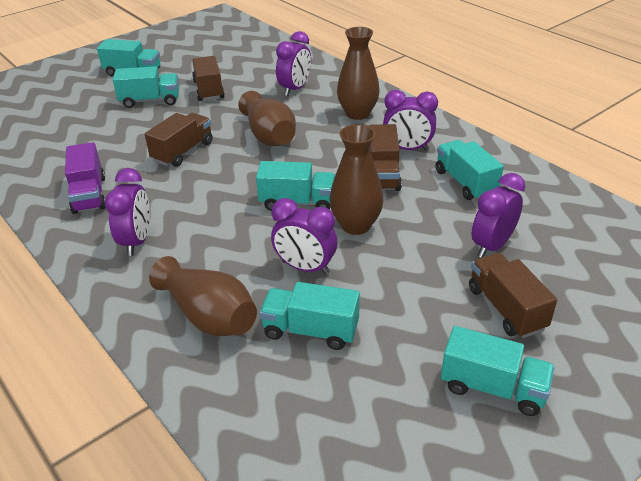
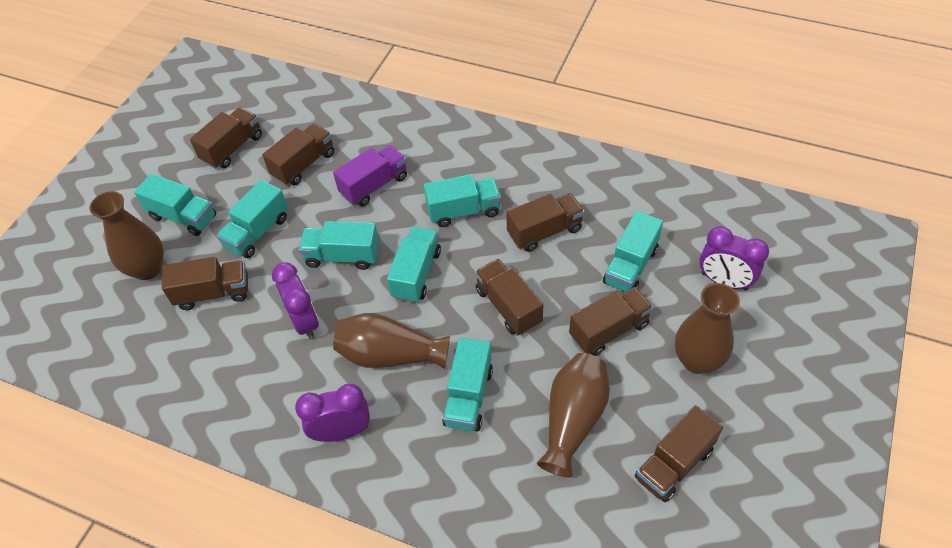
brown truck: 4 -> 7
purple clock: 5 -> 3
turquoise truck: 6 -> 7

